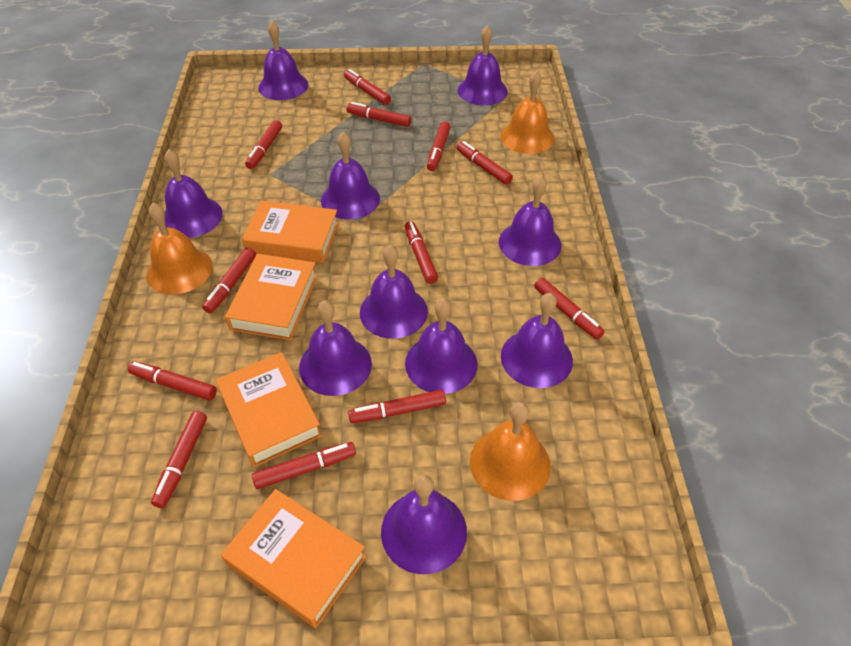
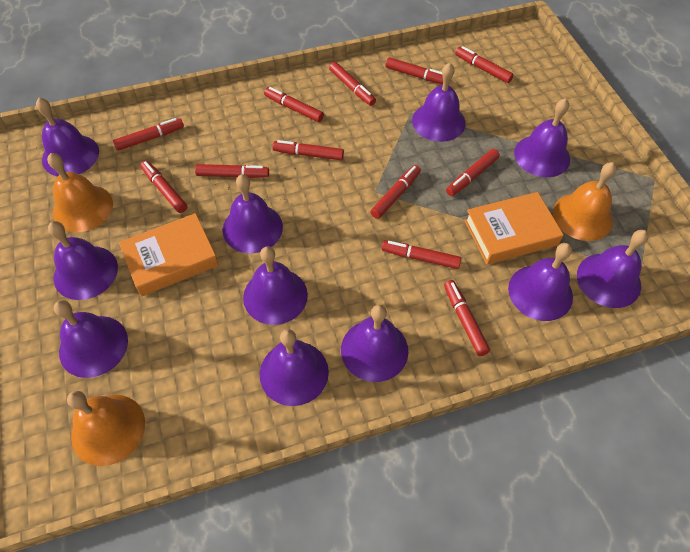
orange book: 4 -> 2
purple bell: 10 -> 11

